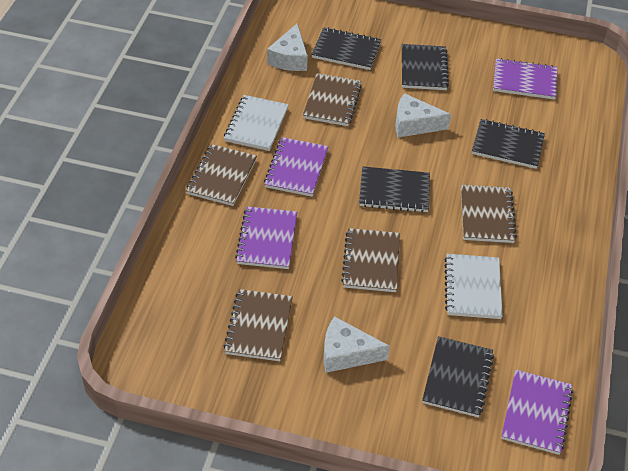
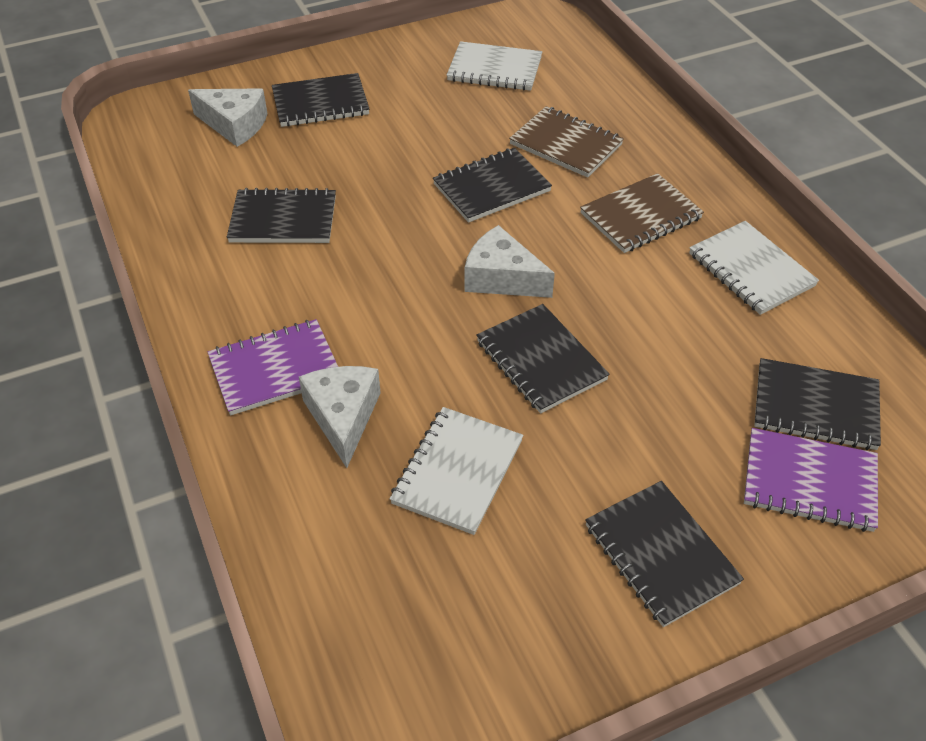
black notebook: 5 -> 6
brown notebook: 5 -> 2
purple notebook: 4 -> 2
white notebook: 2 -> 3

